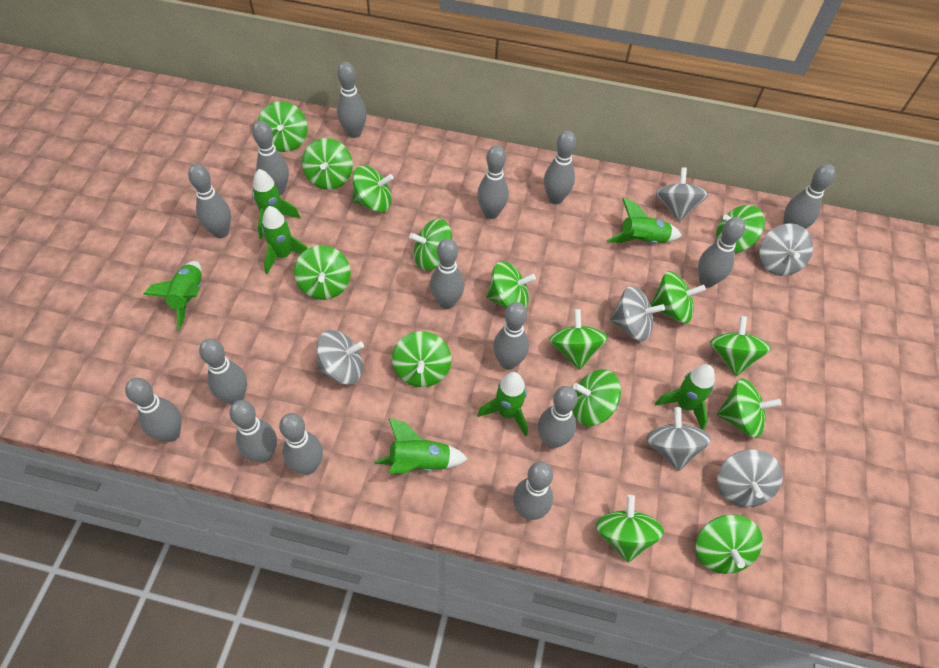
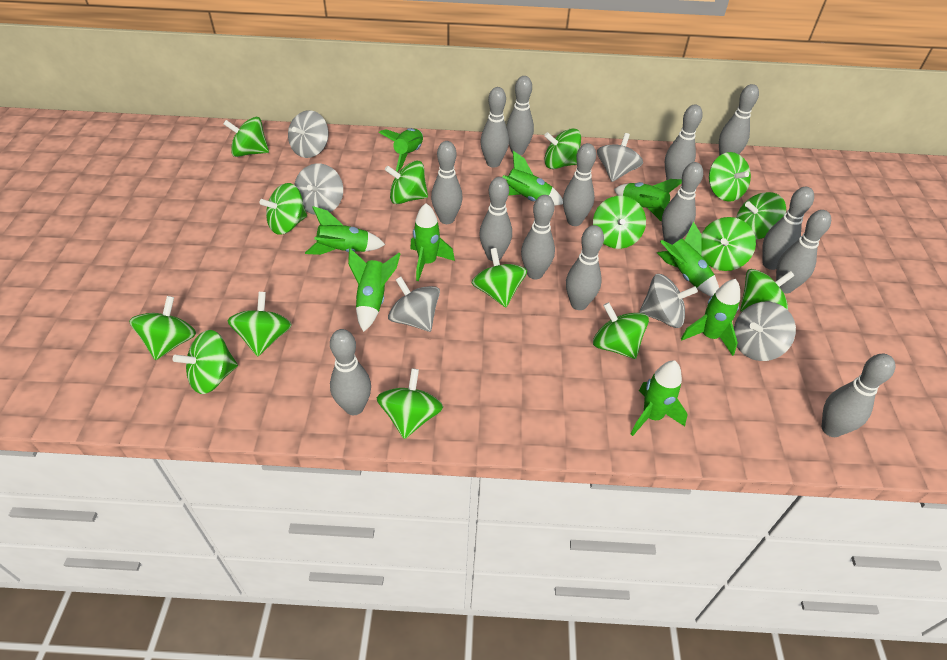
green rocket: 7 -> 9
grey bowling pin: 15 -> 14

